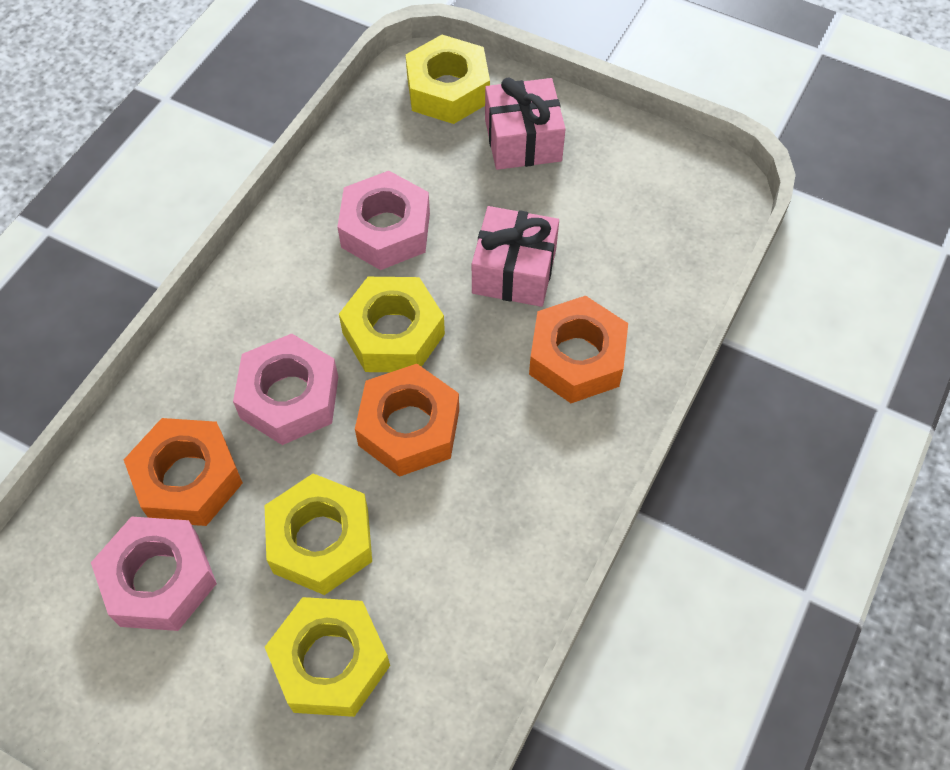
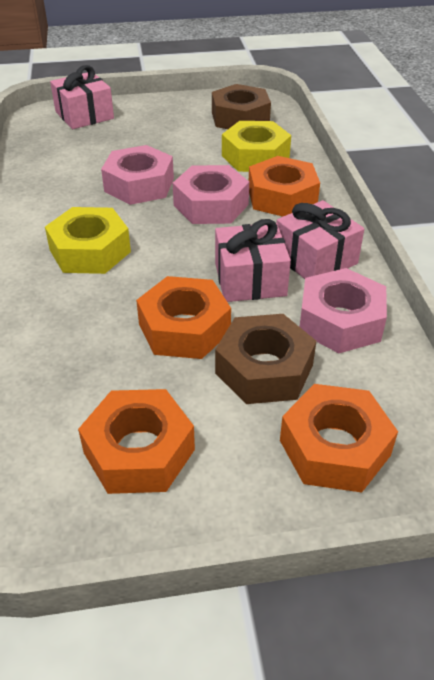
brown nut: 0 -> 2
orange nut: 3 -> 4
pink gift: 2 -> 3
yellow nut: 4 -> 2

